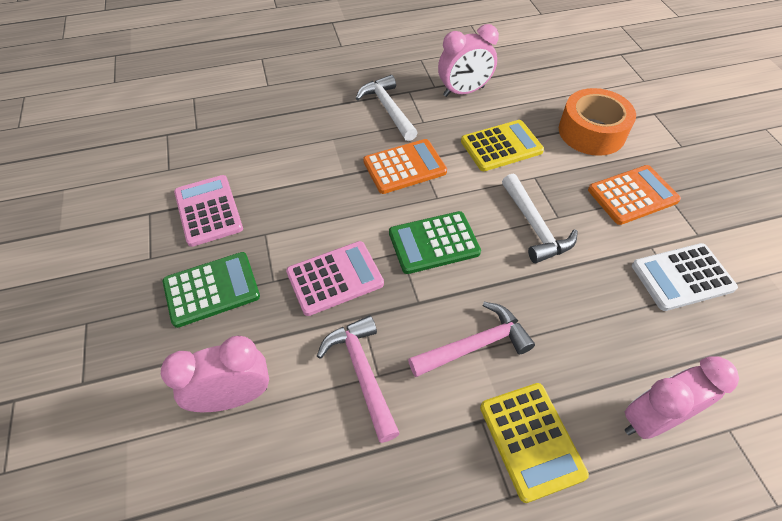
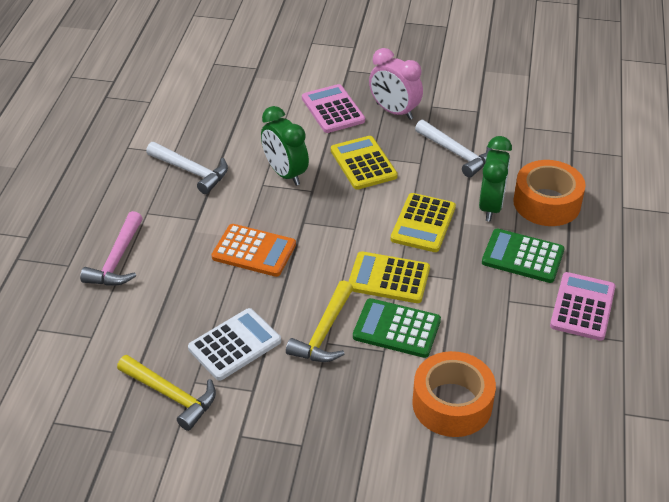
green clock: 0 -> 2
orange calculator: 2 -> 1
orange tape: 1 -> 2
pink clock: 3 -> 1
pink hammer: 2 -> 1
yellow calculator: 2 -> 3
yellow hammer: 0 -> 2

